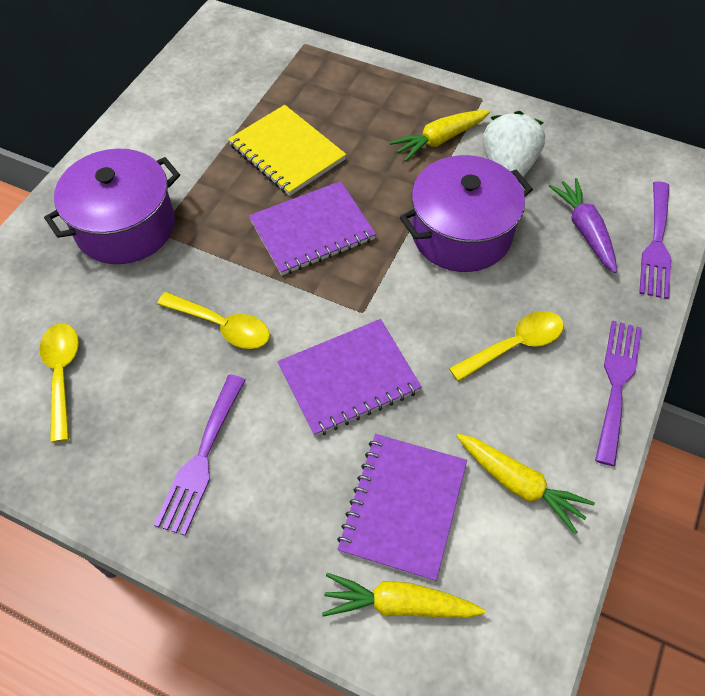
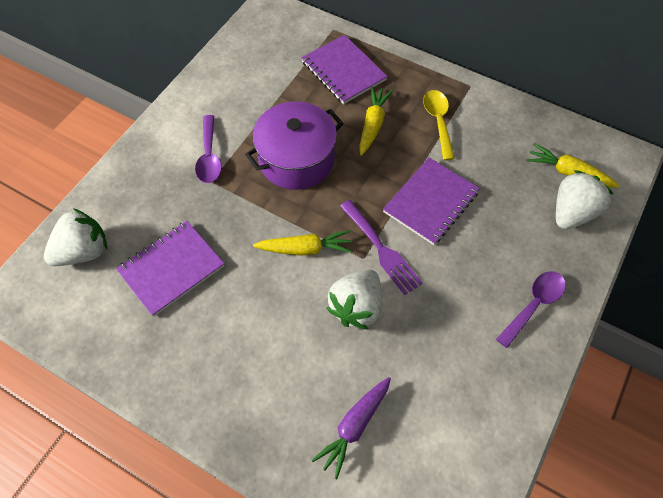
purple fork: 3 -> 1
purple pot: 2 -> 1
purple spoon: 0 -> 2
white strawberry: 1 -> 3
yellow notebook: 1 -> 0
yellow spoon: 3 -> 1

